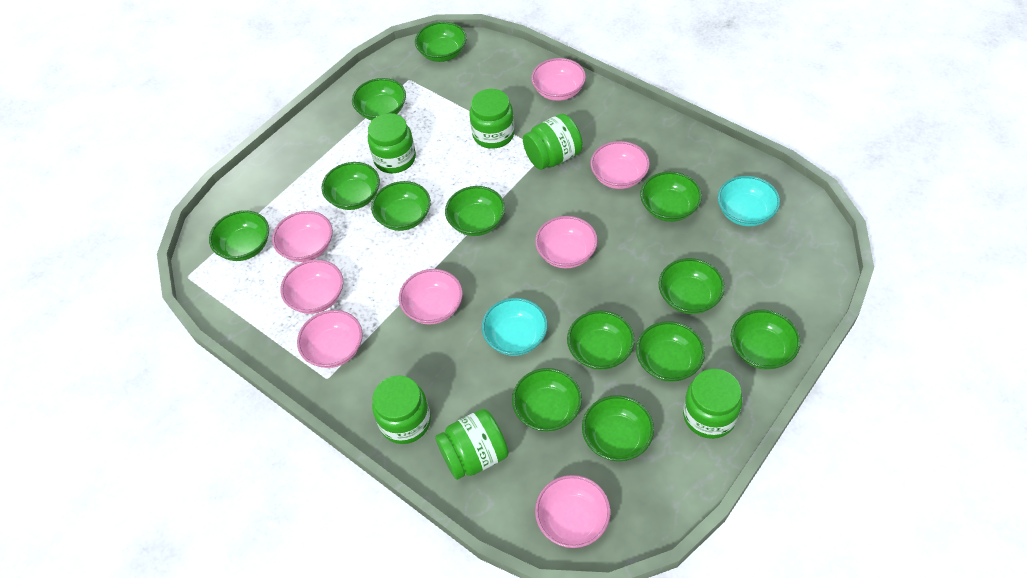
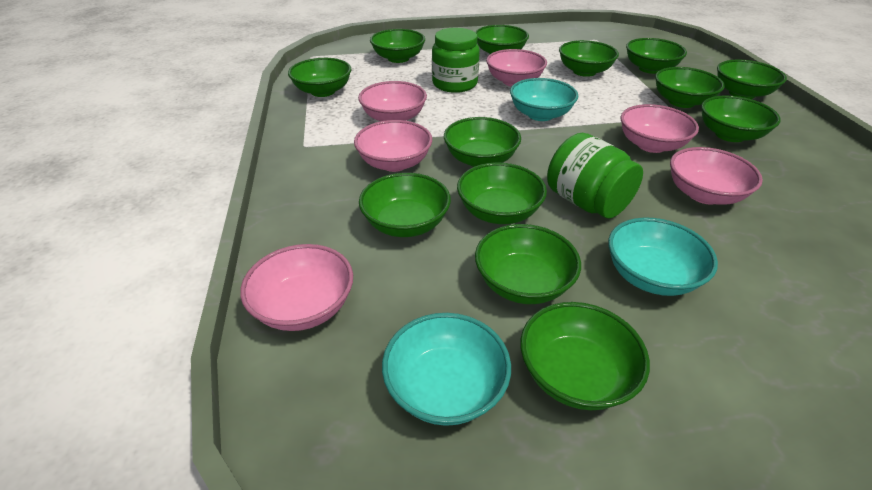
green jar: 6 -> 2
pink bowl: 8 -> 6
turquoise bowl: 2 -> 3

